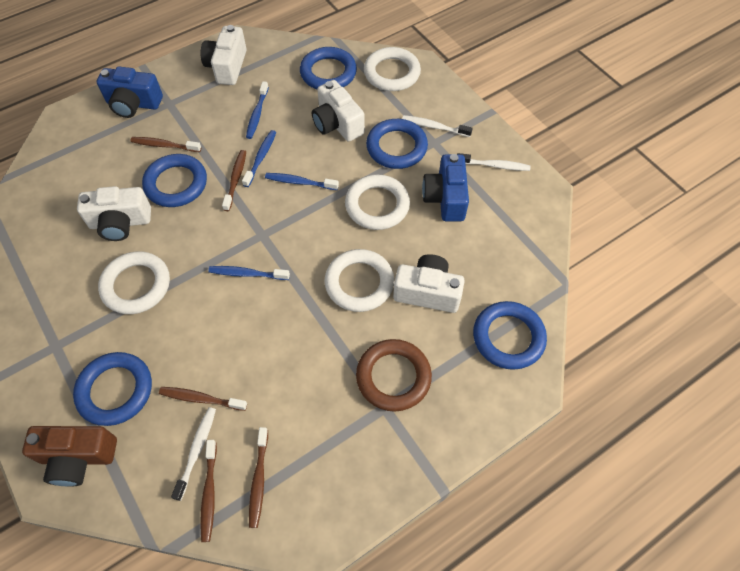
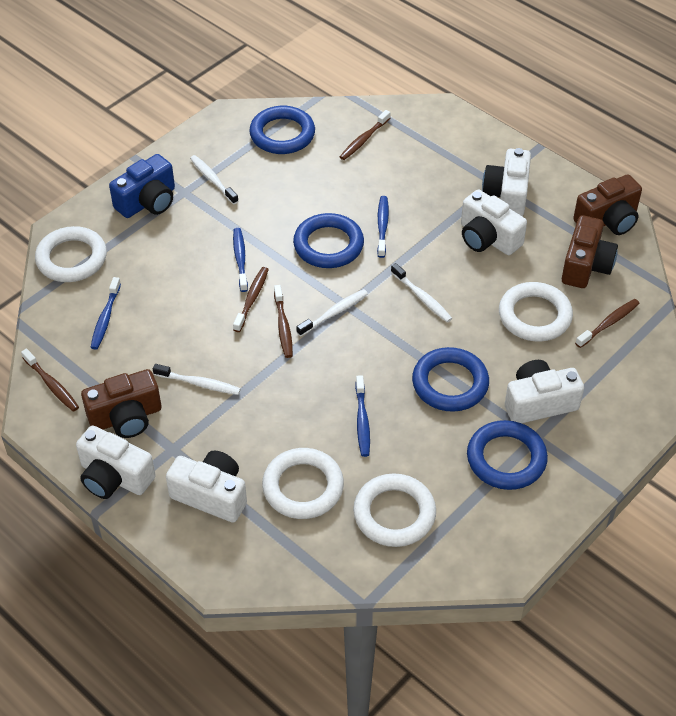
blue camera: 2 -> 1
blue ring: 5 -> 4
brown camera: 1 -> 3
brown ring: 1 -> 0
white camera: 4 -> 5
white toothbrush: 3 -> 4

